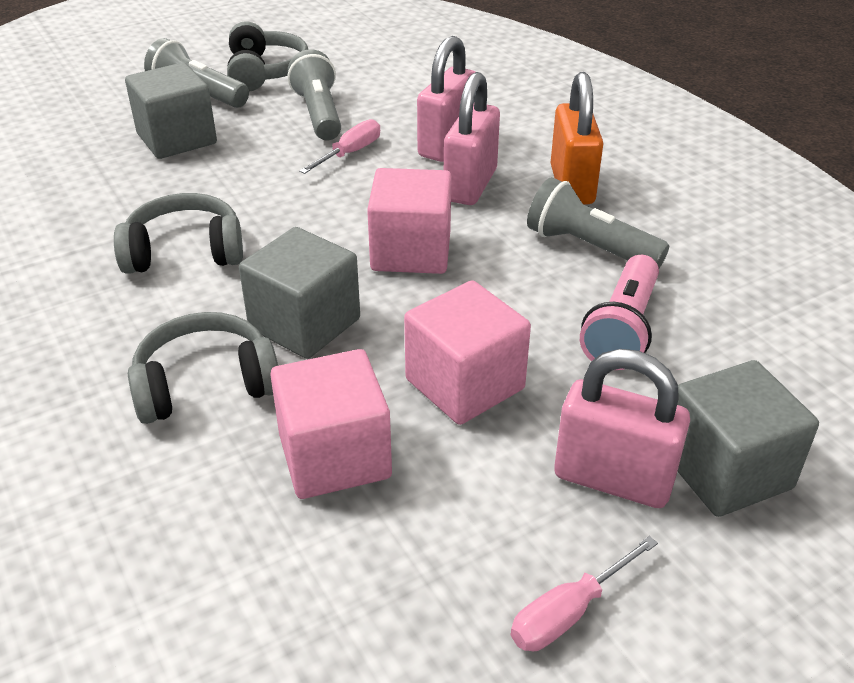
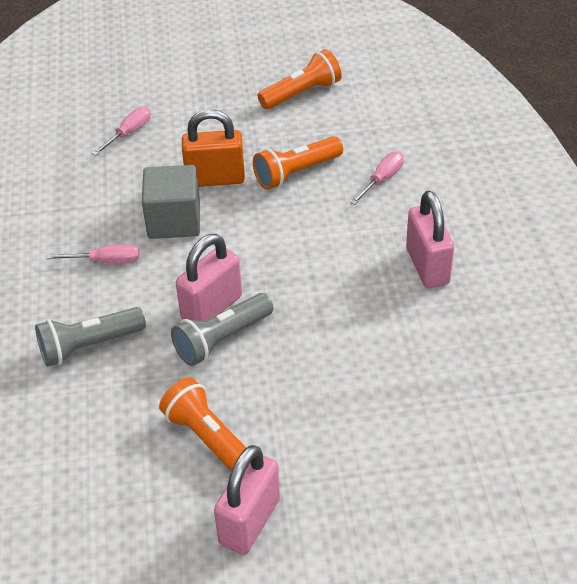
grey cube: 3 -> 1
grey flashlight: 3 -> 2
grey headphones: 3 -> 0
orange flashlight: 0 -> 3
pink cube: 3 -> 0
pink flashlight: 1 -> 0
pink screwdriver: 2 -> 3

